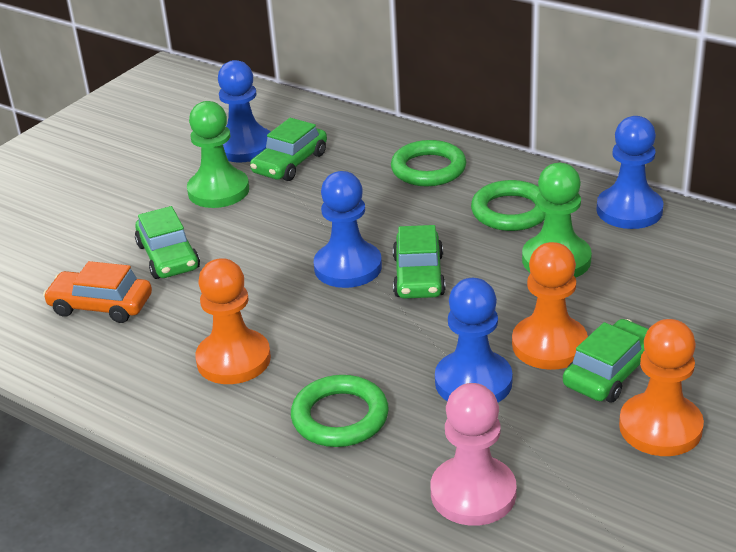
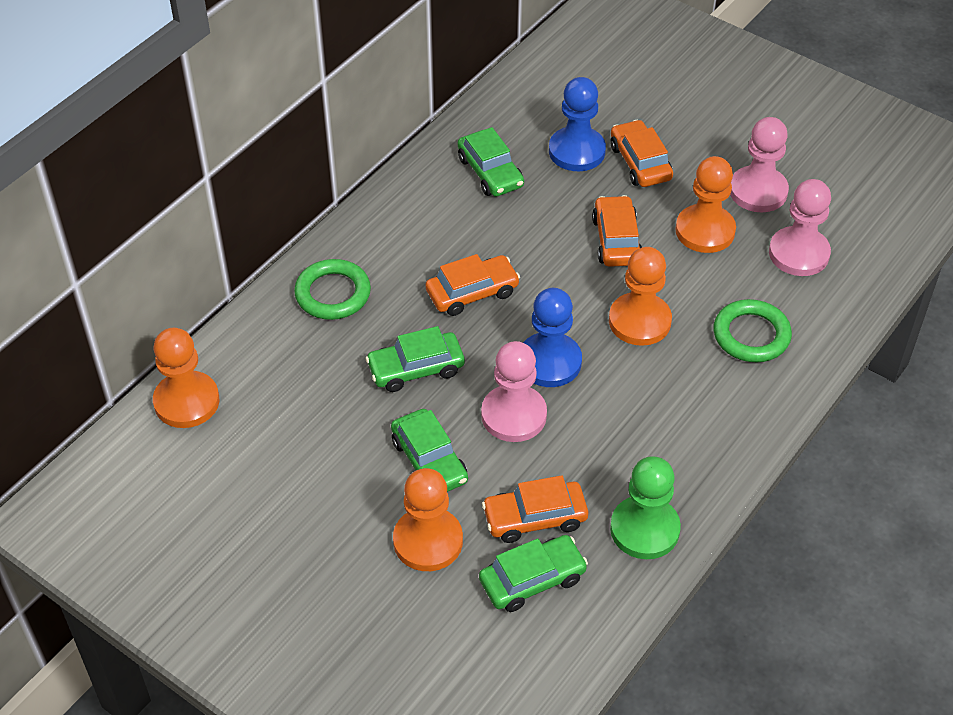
blue pawn: 4 -> 2
green pawn: 2 -> 1
green ring: 3 -> 2
orange car: 1 -> 4
orange pawn: 3 -> 4
pink pawn: 1 -> 3

